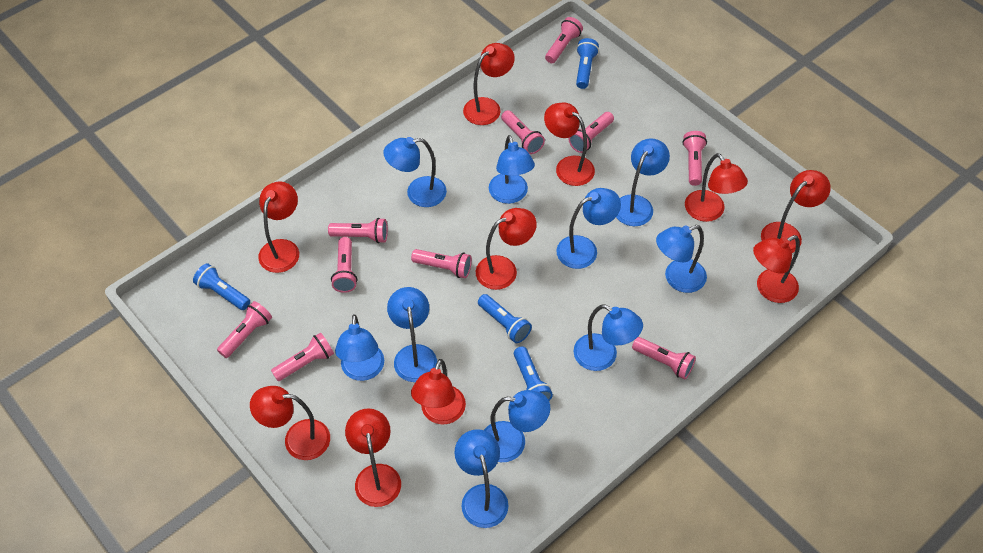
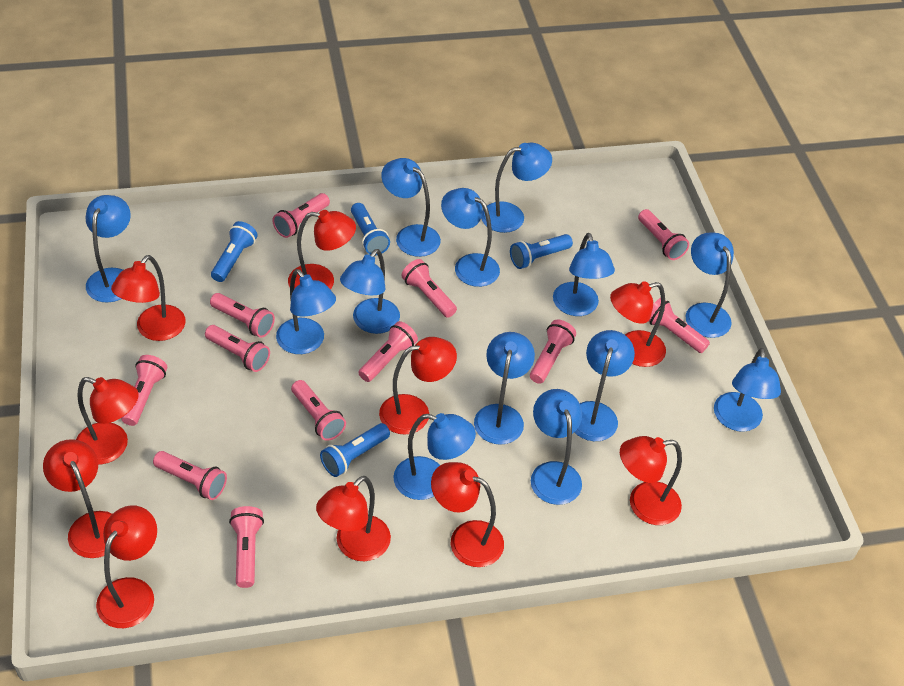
blue lamp: 10 -> 13
pink flashlight: 10 -> 12

